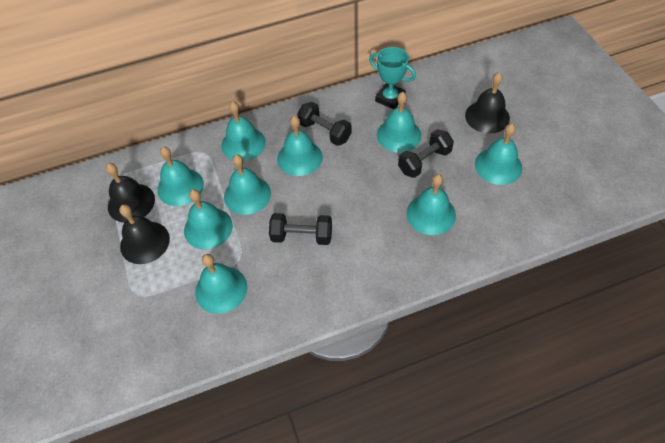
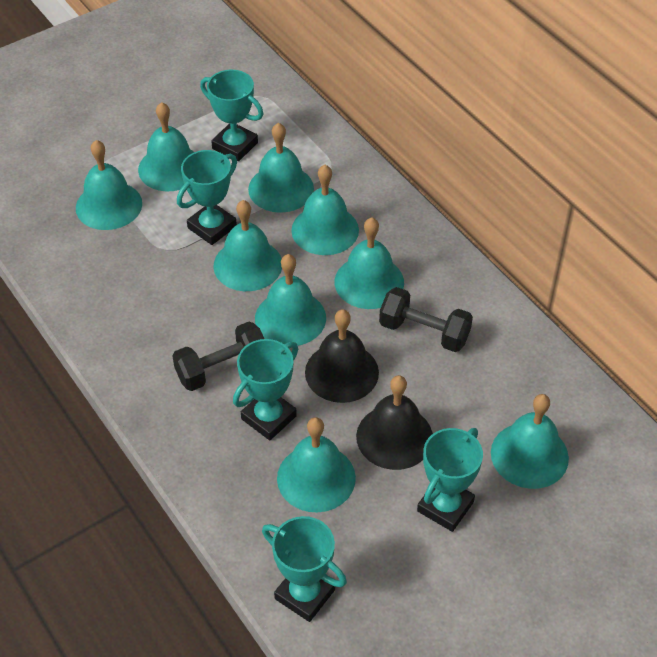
black bell: 3 -> 2
black dumbbell: 3 -> 2
turquoise trophy: 1 -> 5

